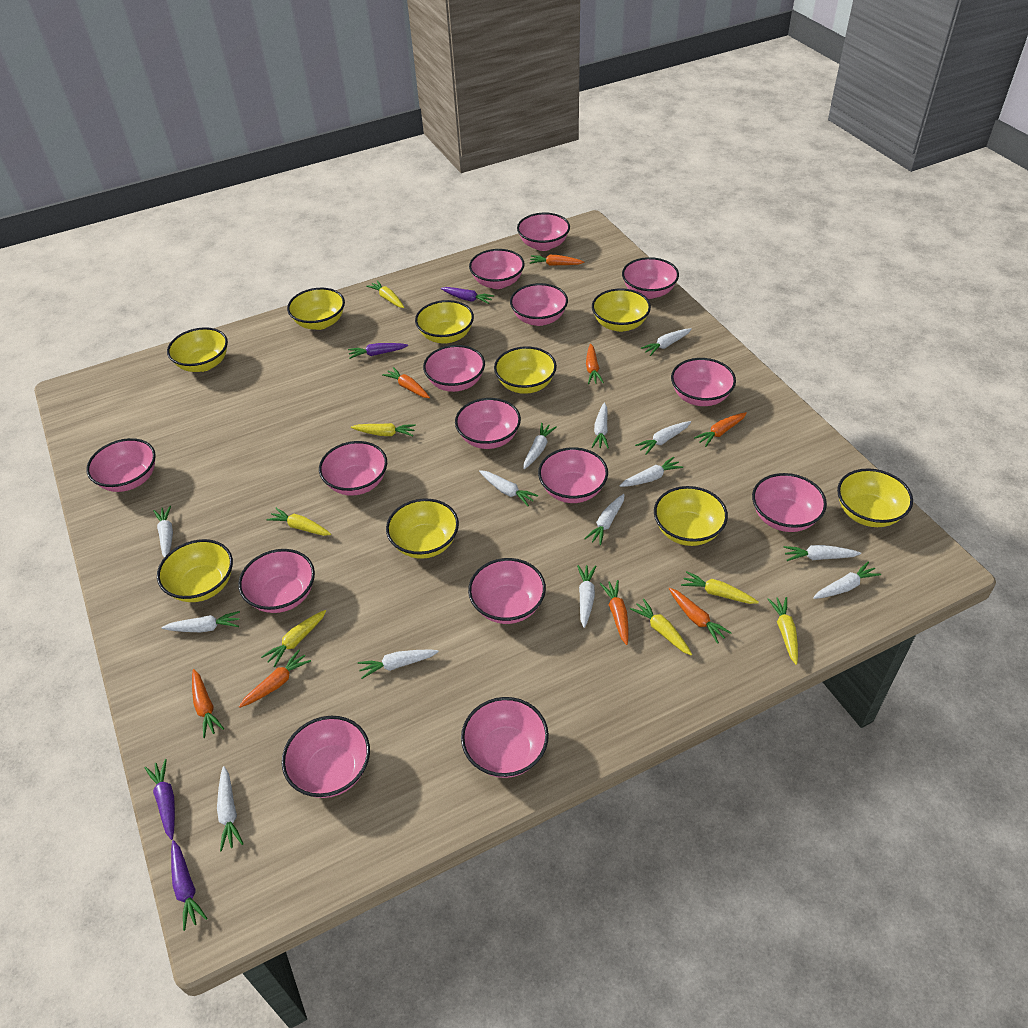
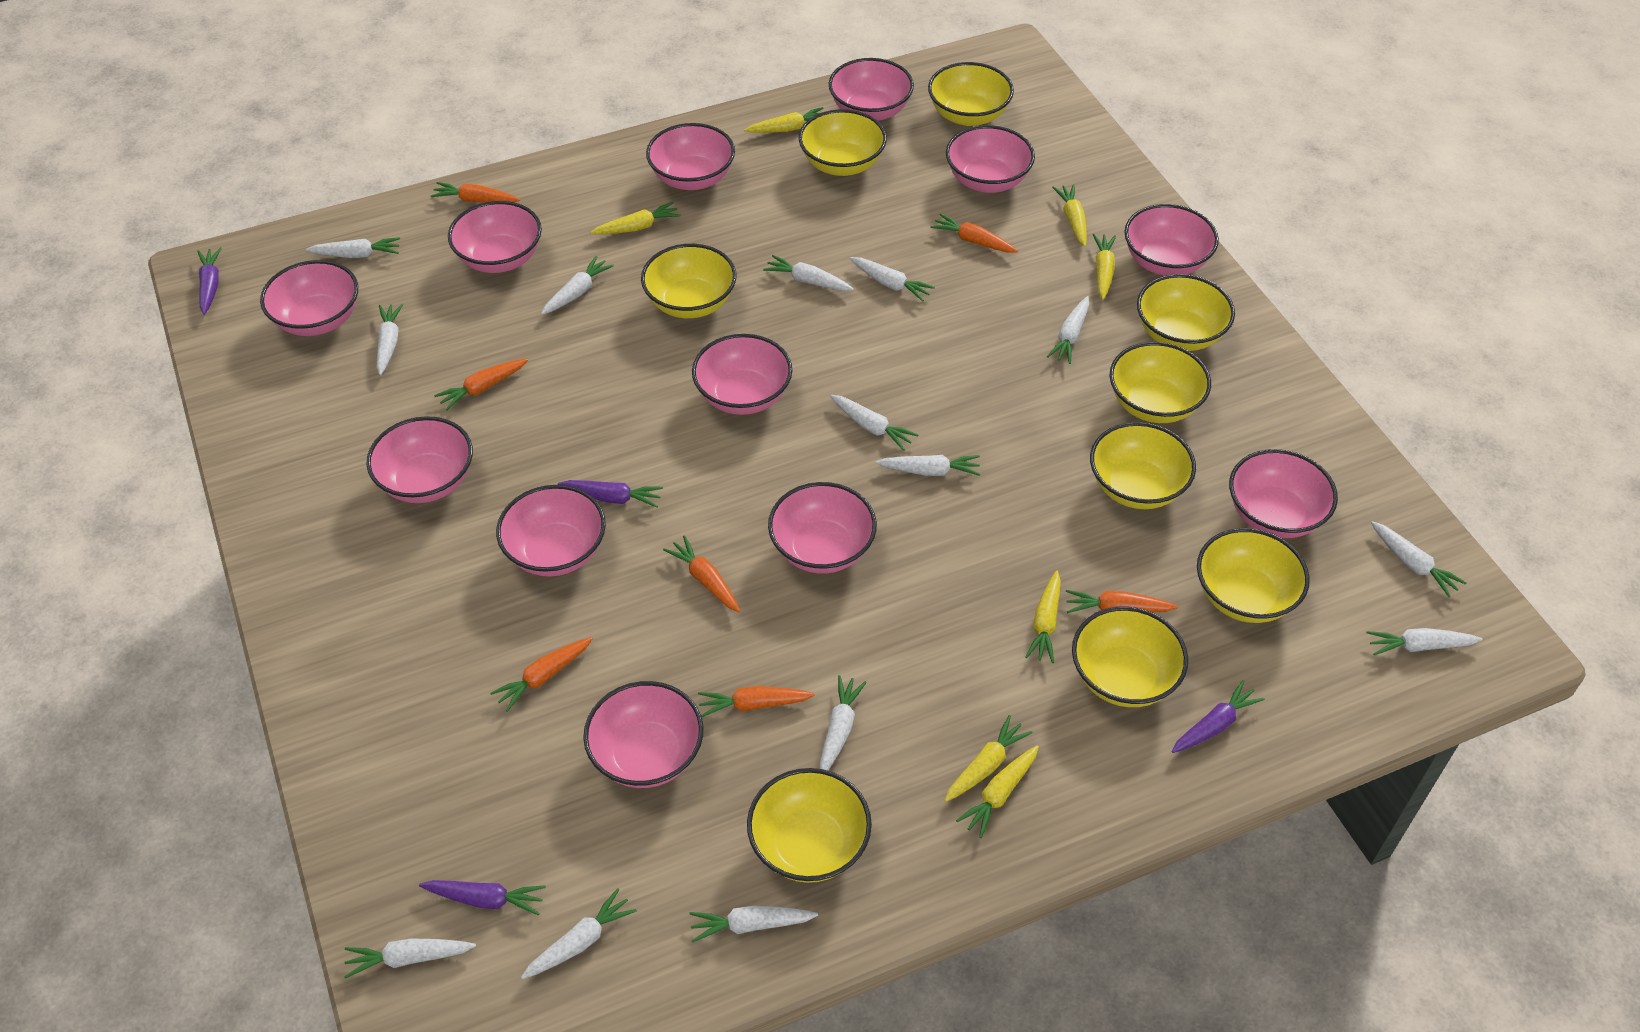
orange carrot: 8 -> 7
pink bowl: 15 -> 12

